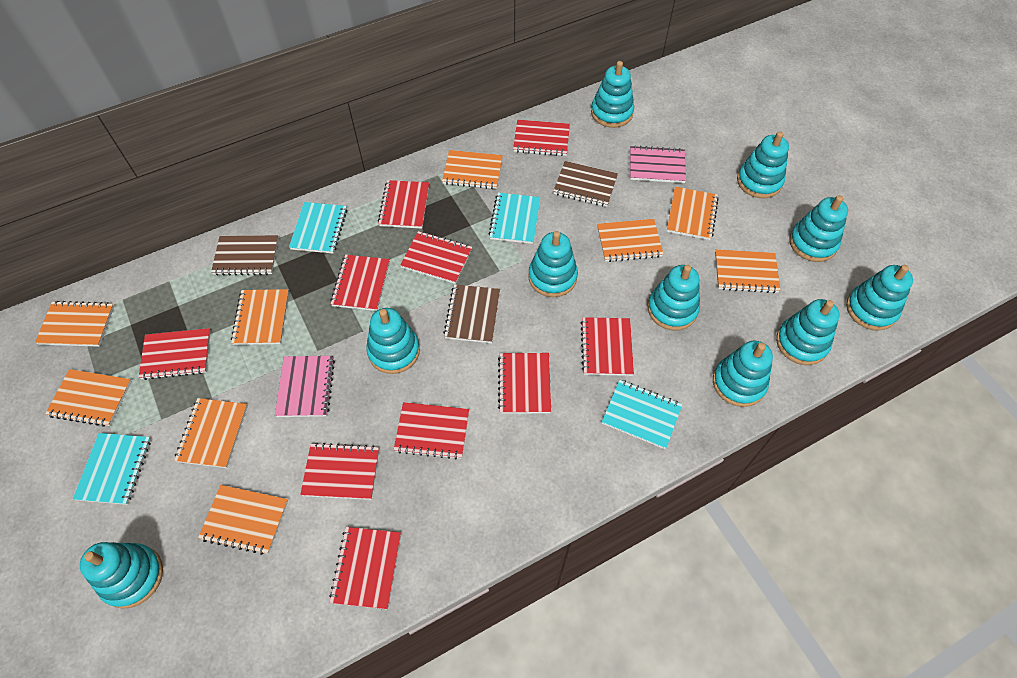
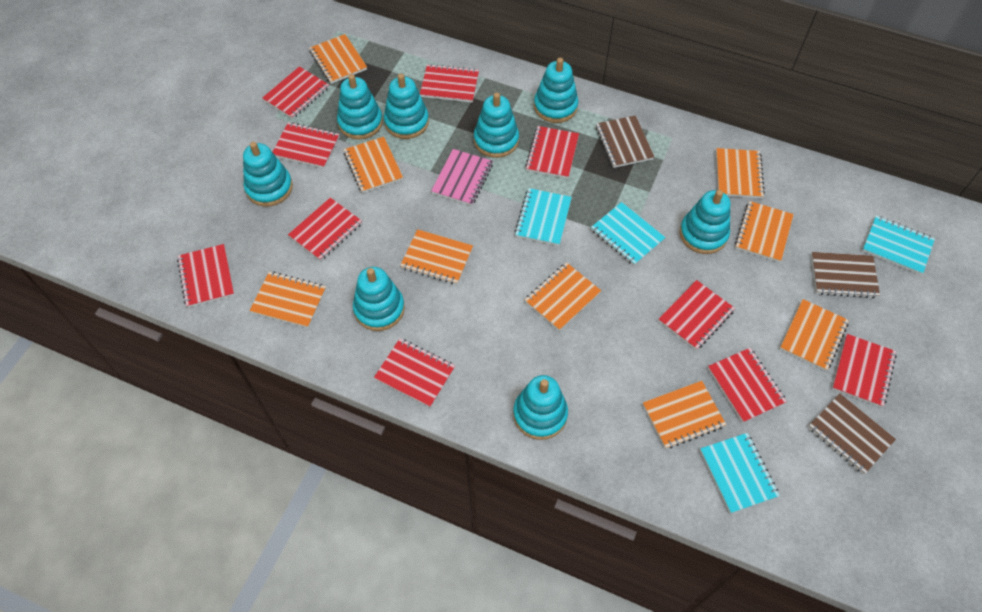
pink notebook: 2 -> 1
turquoise stacking toy: 10 -> 8

